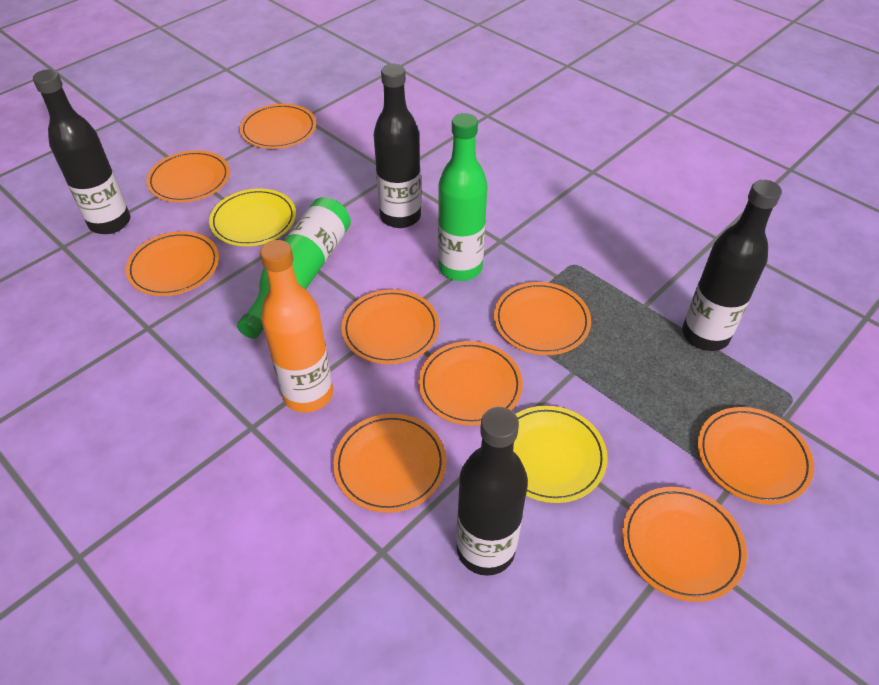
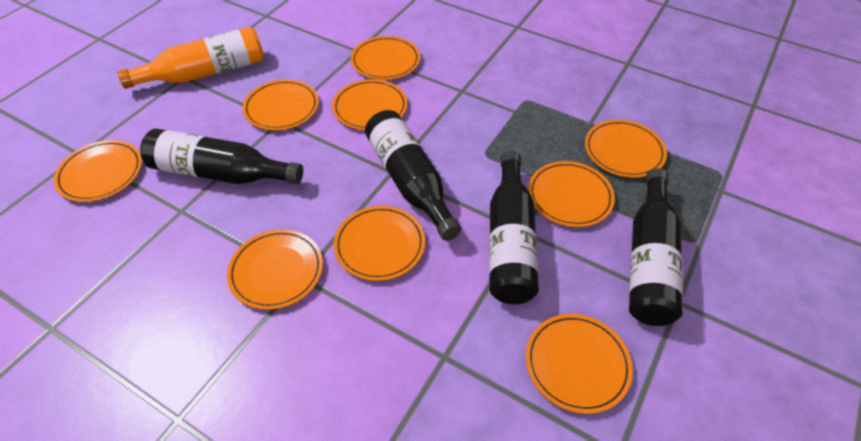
green bottle: 2 -> 0
yellow plate: 2 -> 0

